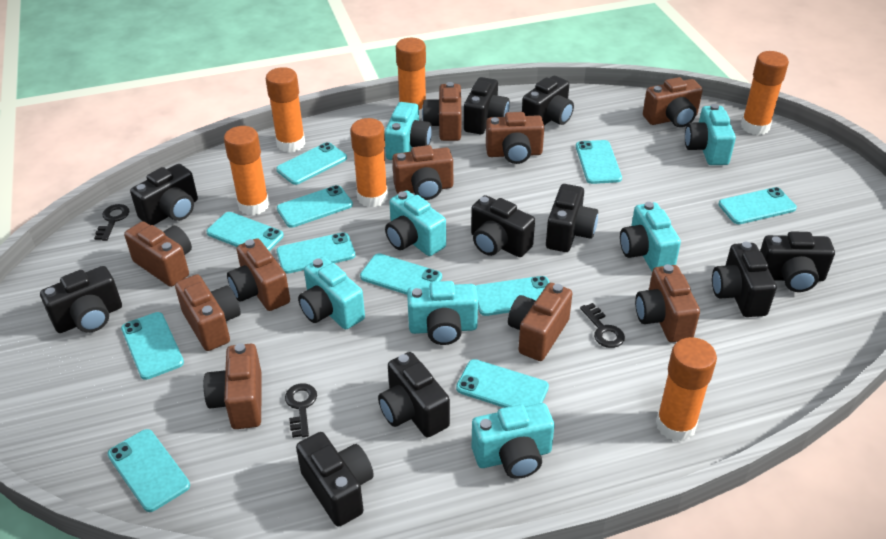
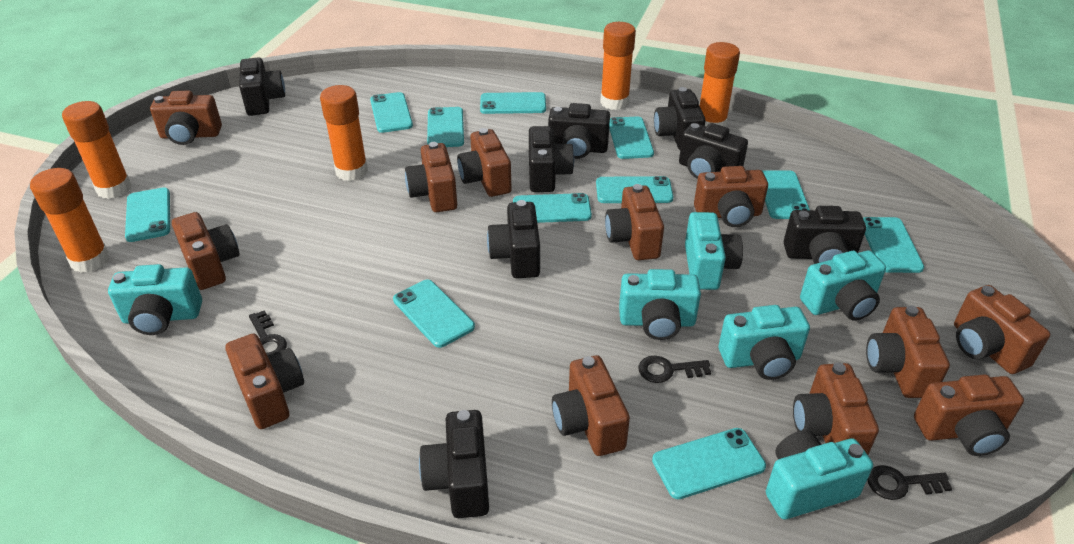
black camera: 10 -> 8
brown camera: 10 -> 12
orange glue stick: 6 -> 5
turquoise camera: 7 -> 6

